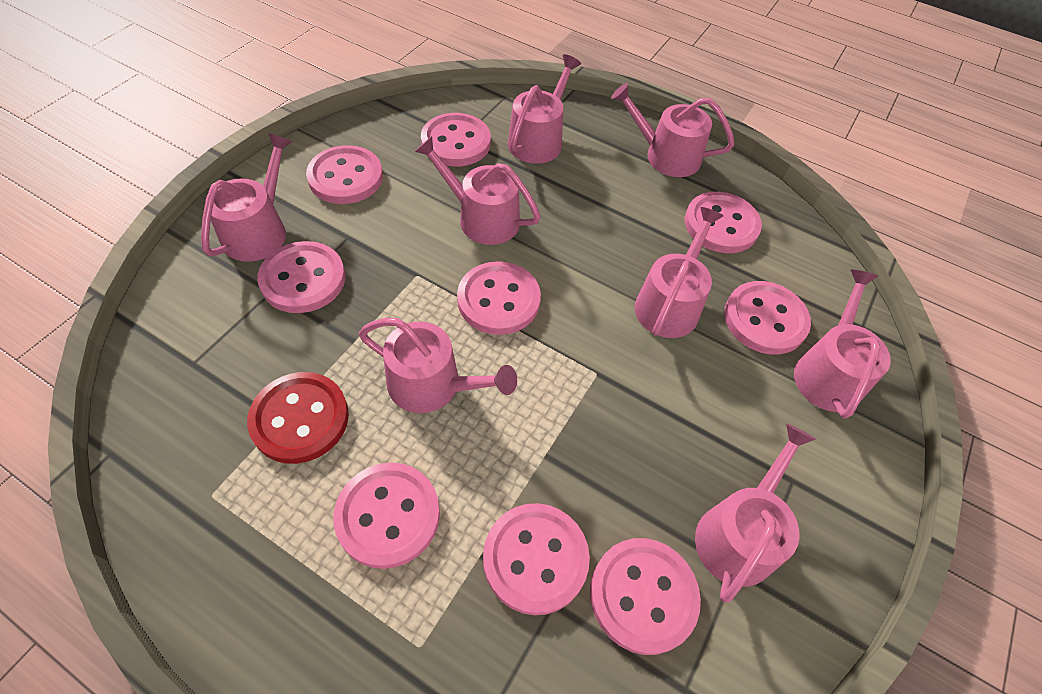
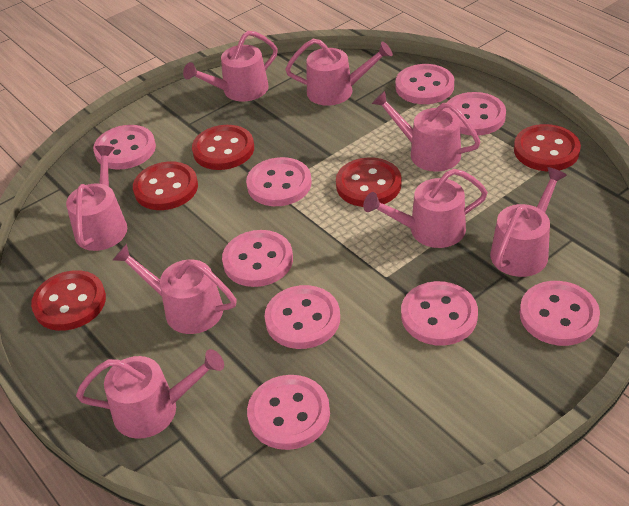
red button: 1 -> 5

